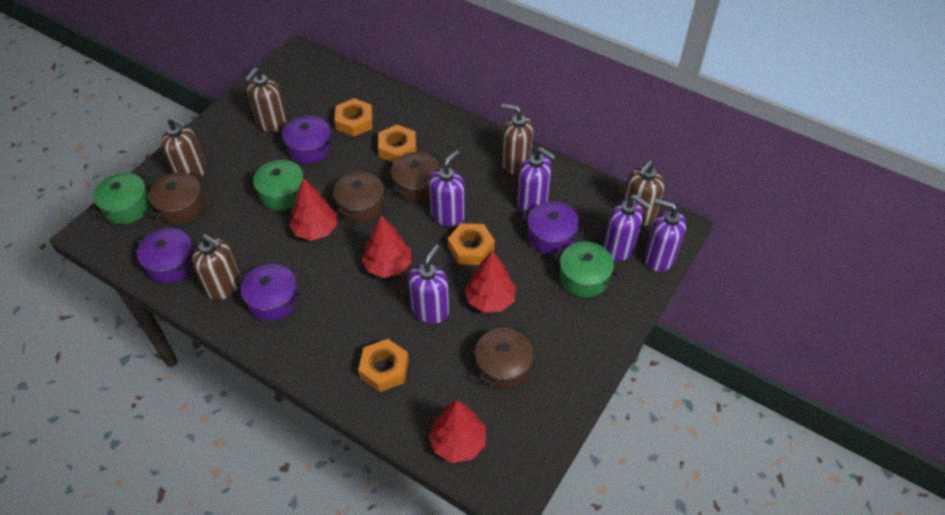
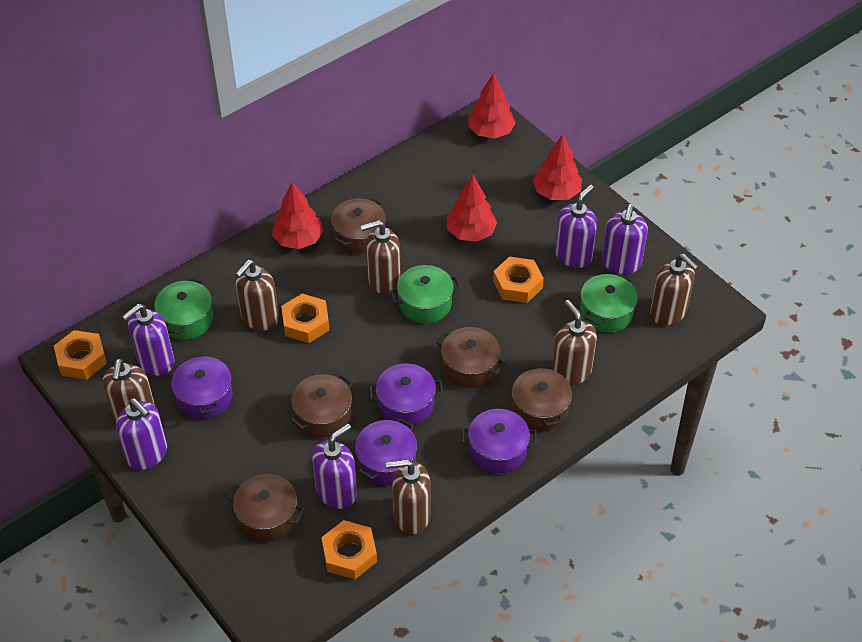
brown pot: 4 -> 5
brown soap dispenser: 5 -> 6

